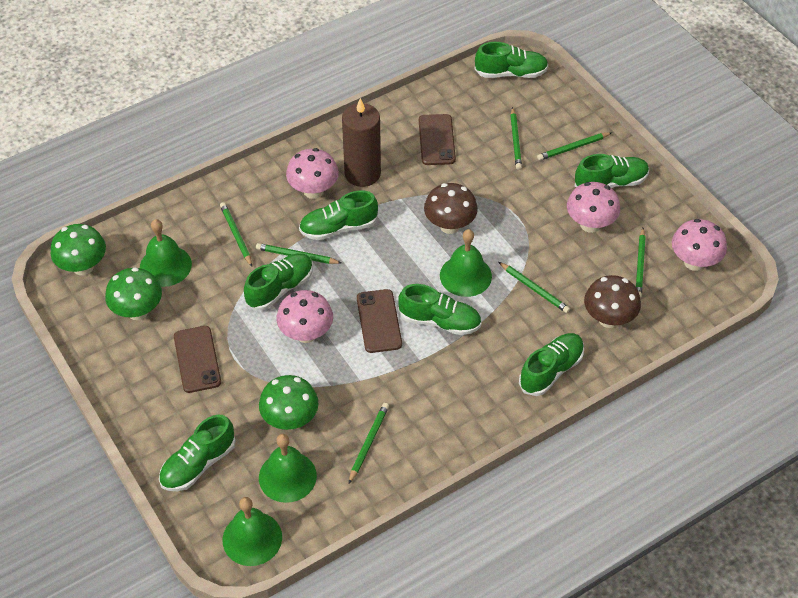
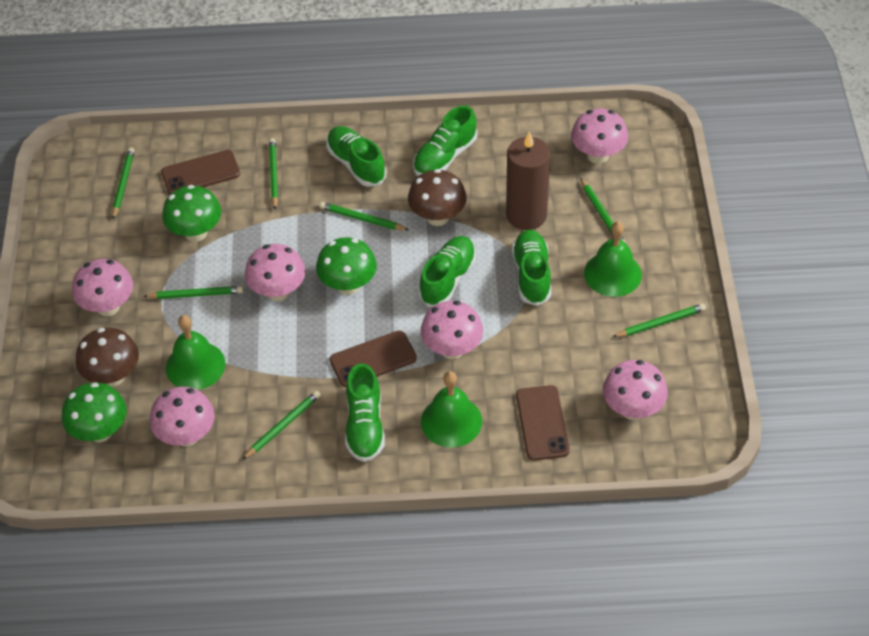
green bell: 4 -> 3
green shoe: 7 -> 5
pink mushroom: 4 -> 6

